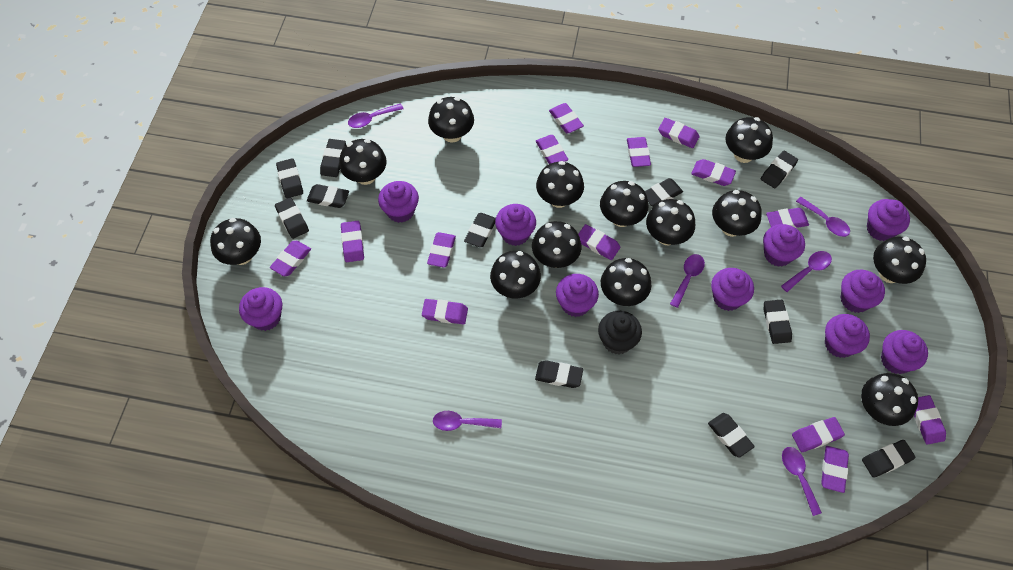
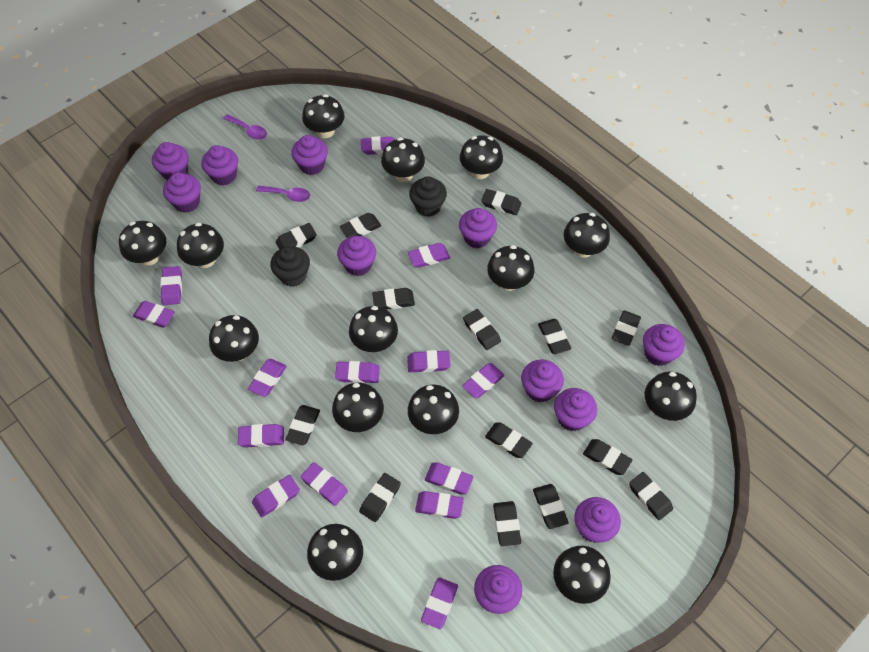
black cupcake: 1 -> 2
black eraser: 11 -> 14
black mushroom: 13 -> 14
purple cupcake: 10 -> 11
purple spoon: 6 -> 2

